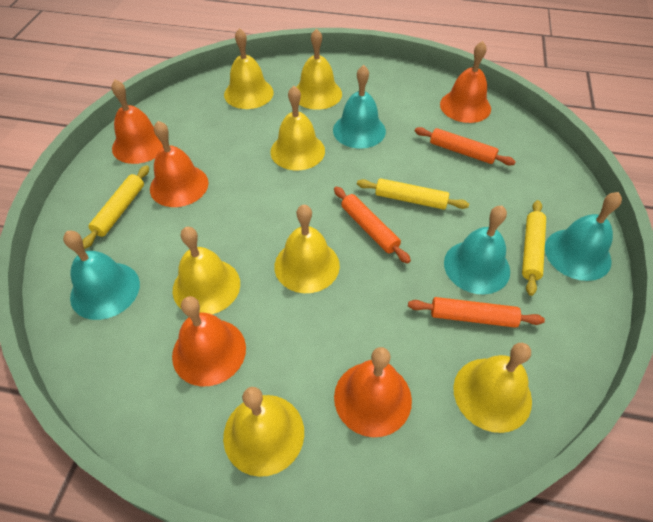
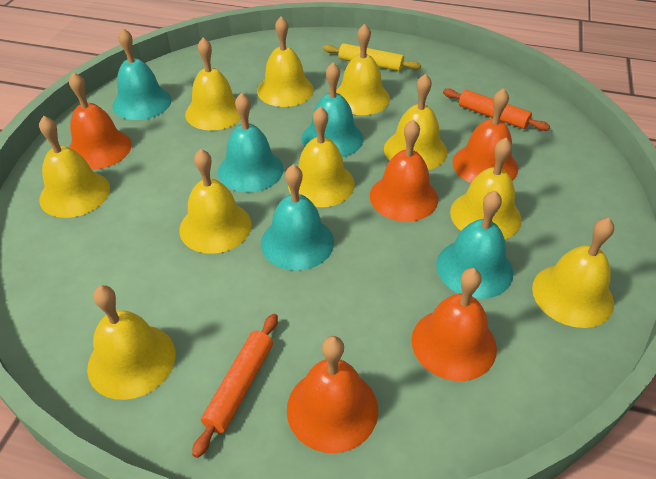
orange rolling pin: 3 -> 2
turquoise bell: 4 -> 5
yellow bell: 7 -> 10
yellow rolling pin: 3 -> 1

